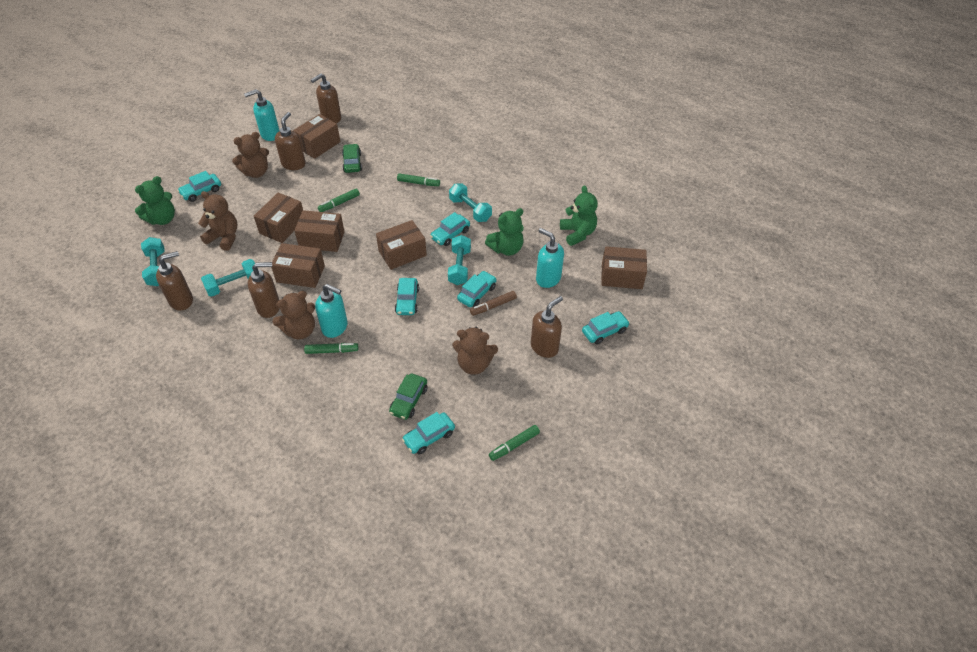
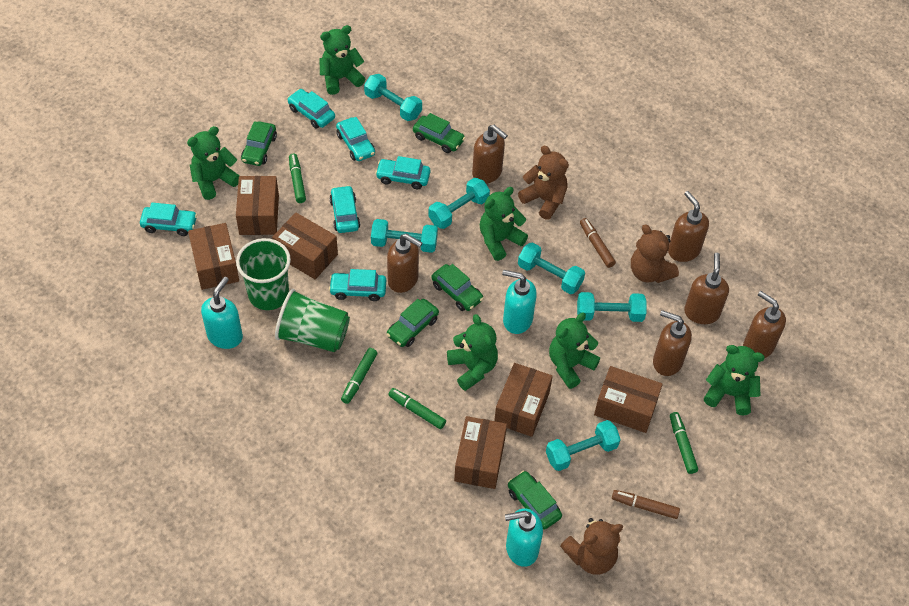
brown marker: 1 -> 2
brown soap dispenser: 5 -> 6
brown teddy bear: 4 -> 3
green car: 2 -> 5
green cup: 0 -> 2
green teddy bear: 3 -> 6
turquoise dumbbell: 4 -> 6

